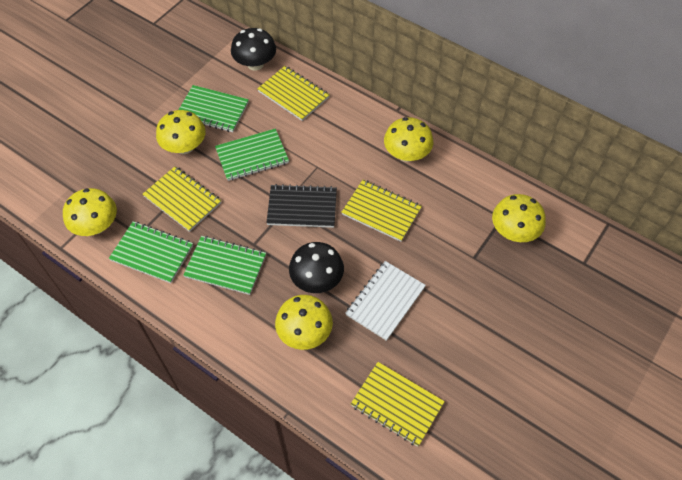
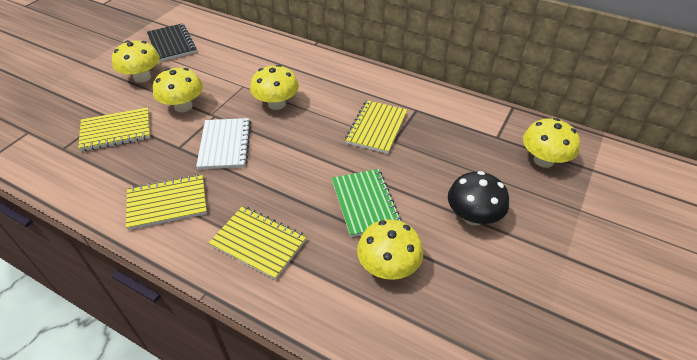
black mushroom: 2 -> 1
green notebook: 4 -> 1

